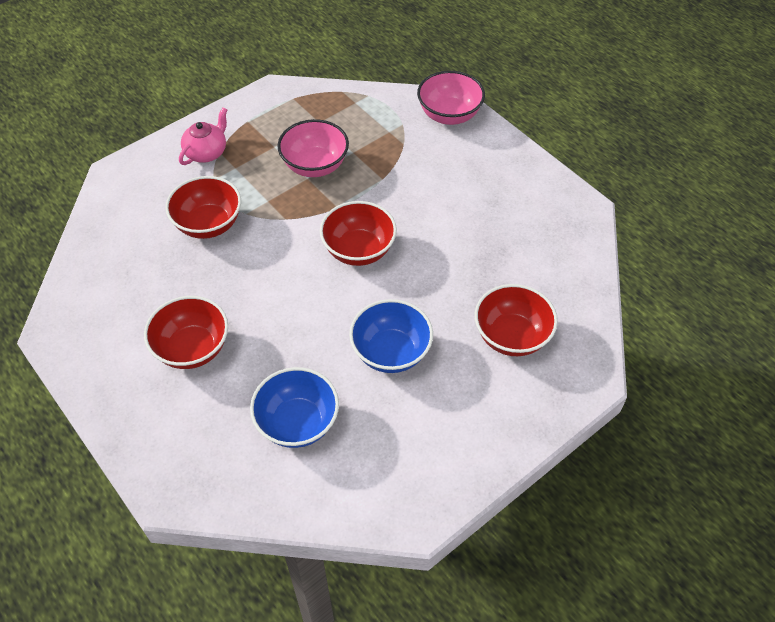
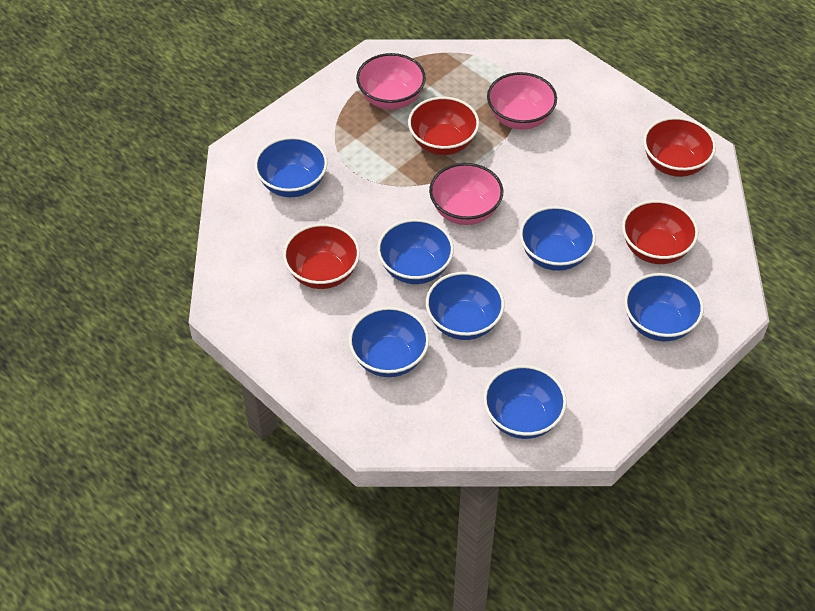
blue bowl: 2 -> 7
pink bowl: 2 -> 3
pink teapot: 1 -> 0

